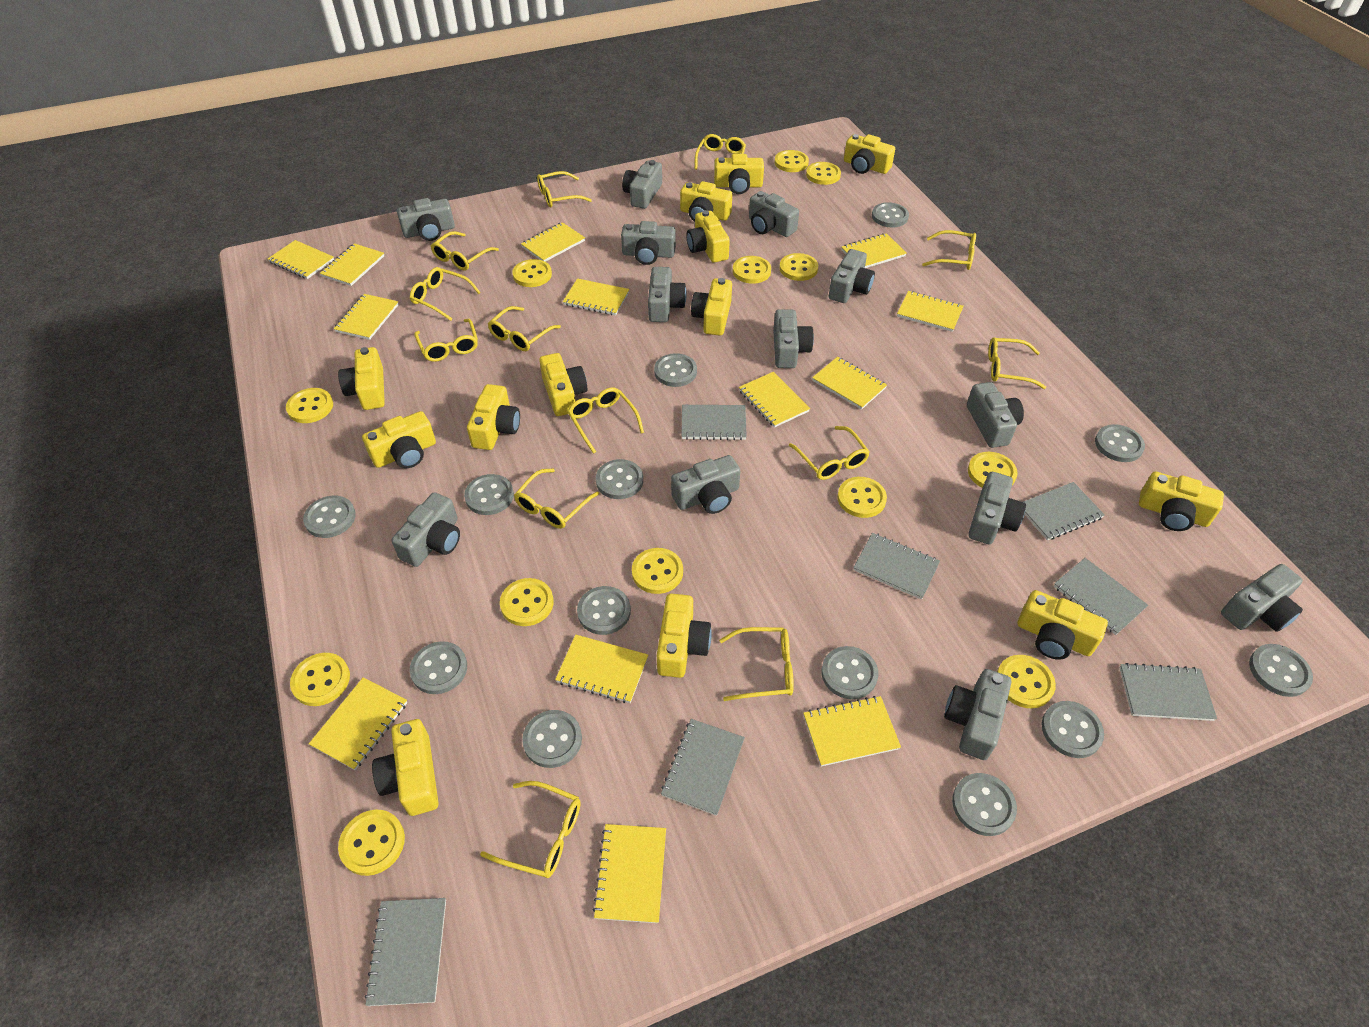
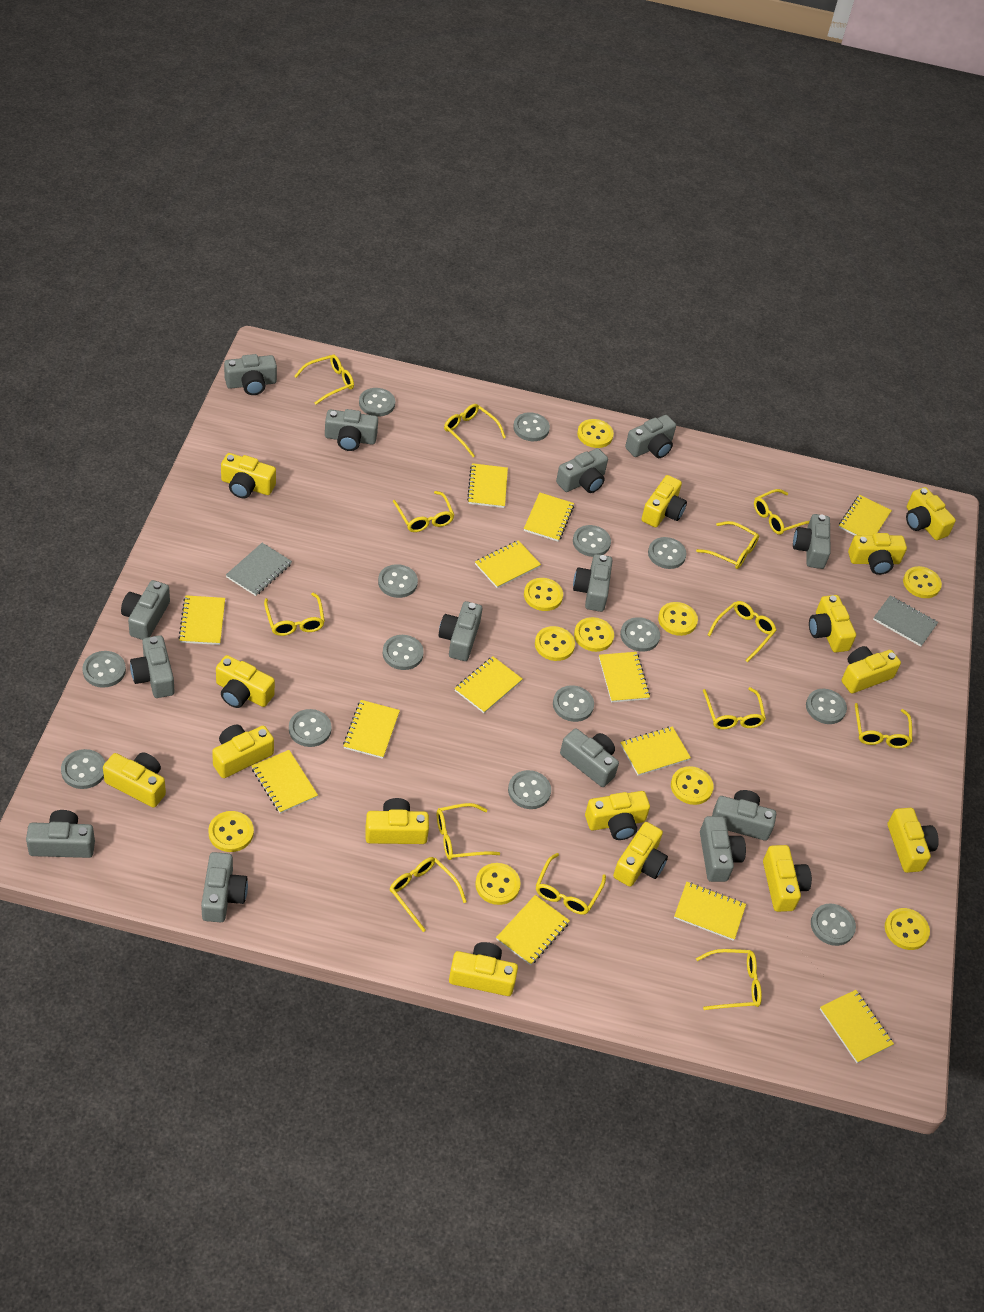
grey button: 13 -> 14
grey camera: 13 -> 14
grey notebook: 7 -> 2
yellow button: 13 -> 10
yellow camera: 13 -> 15

